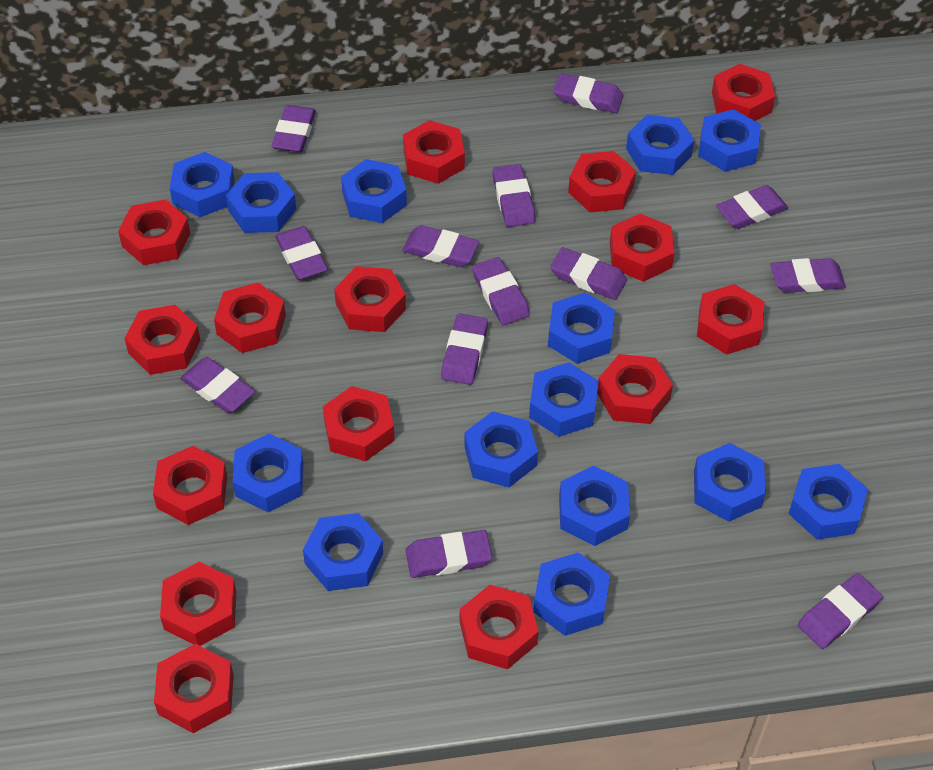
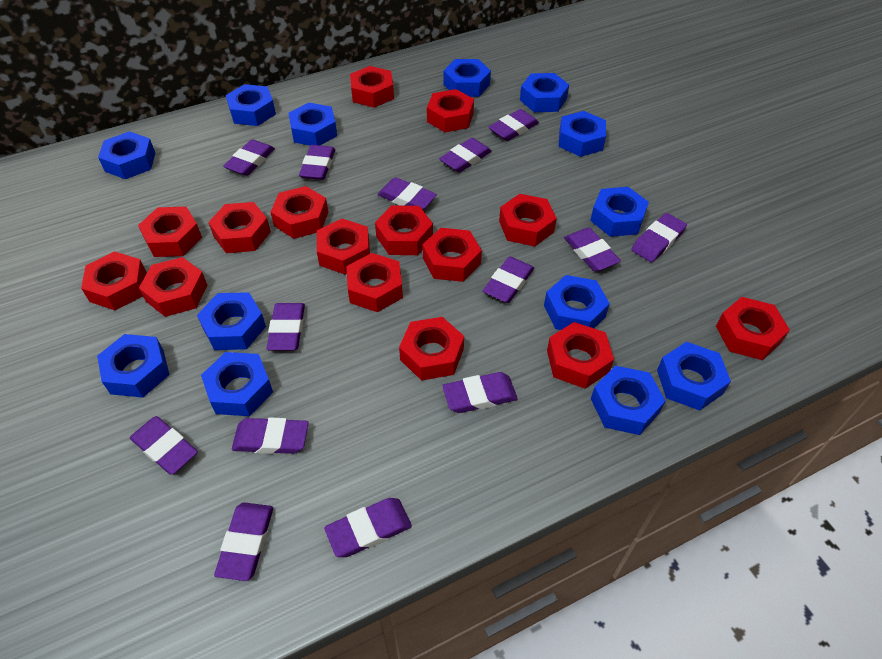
blue nut: 14 -> 13
purple eraser: 13 -> 14

